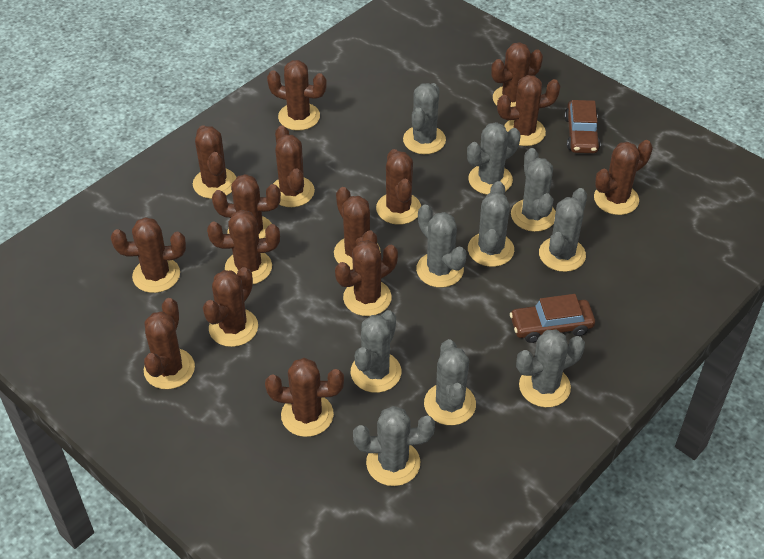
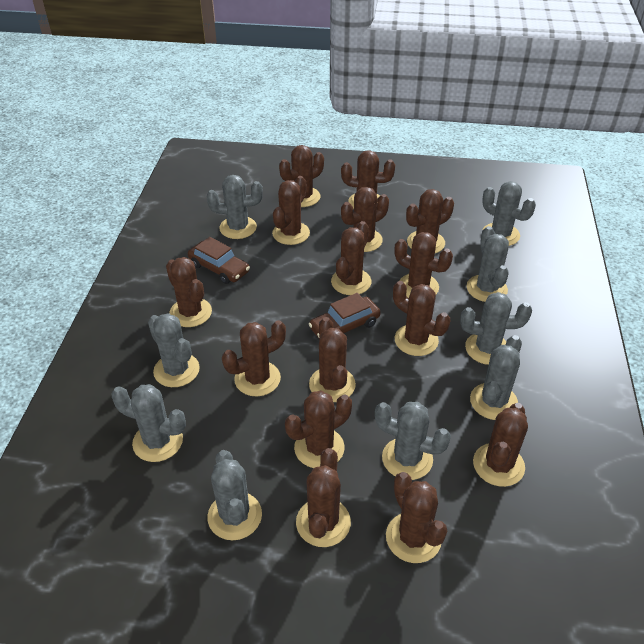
grey cactus: 10 -> 9

